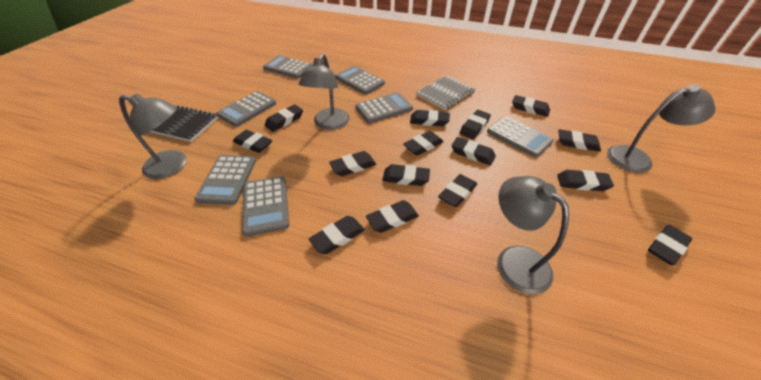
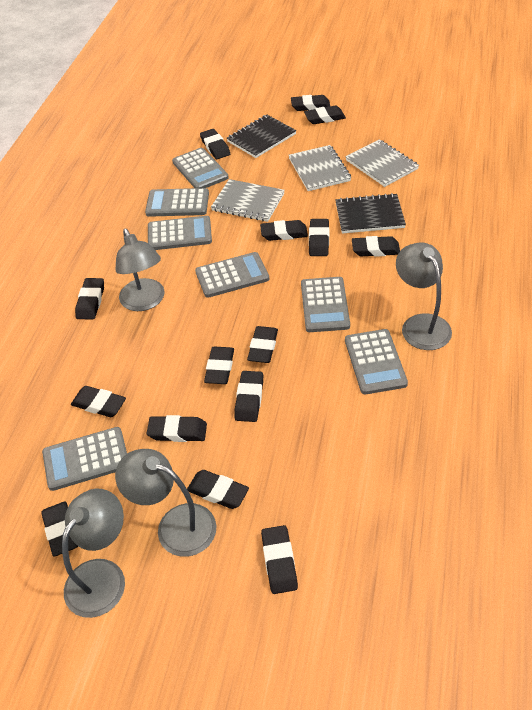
black notebook: 1 -> 2
grey notebook: 1 -> 3

